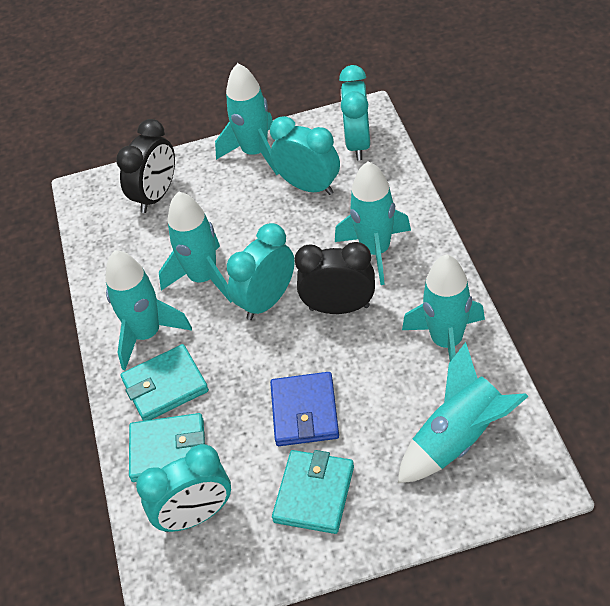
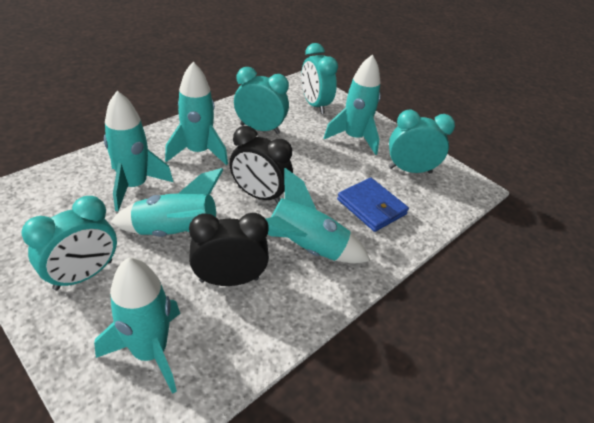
turquoise wallet: 3 -> 0

